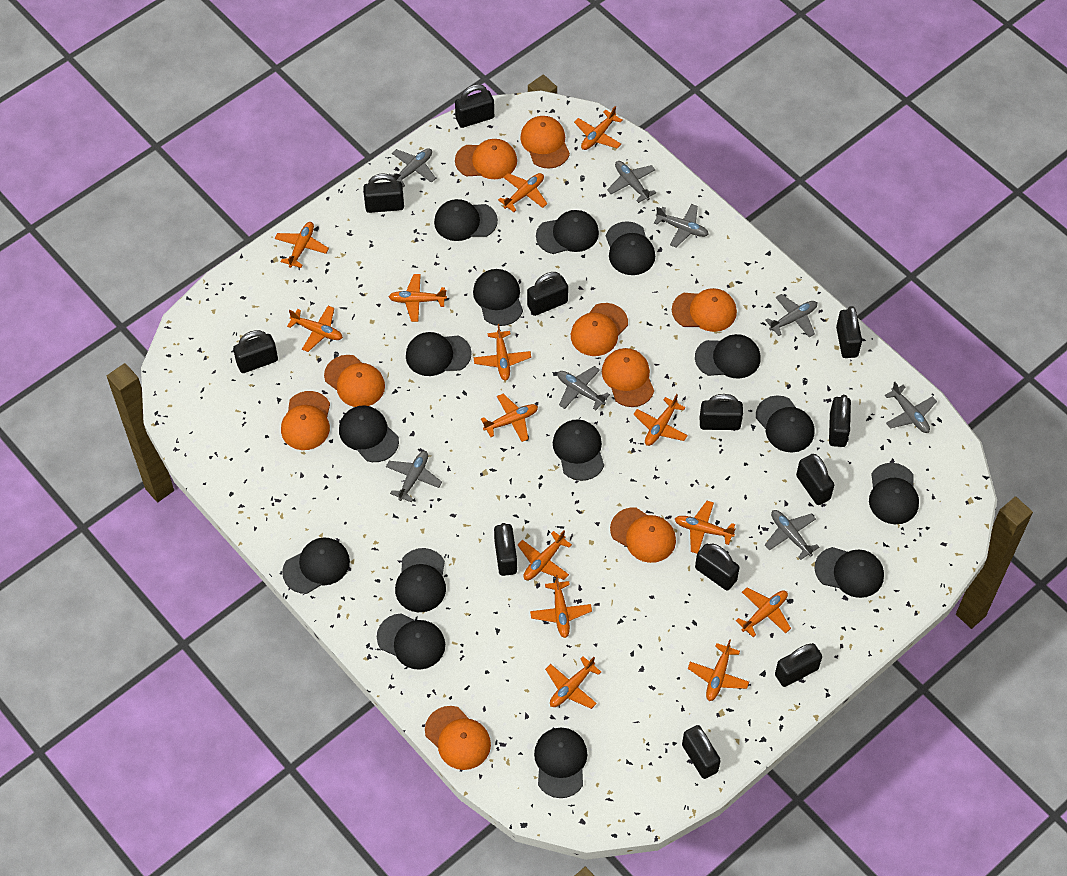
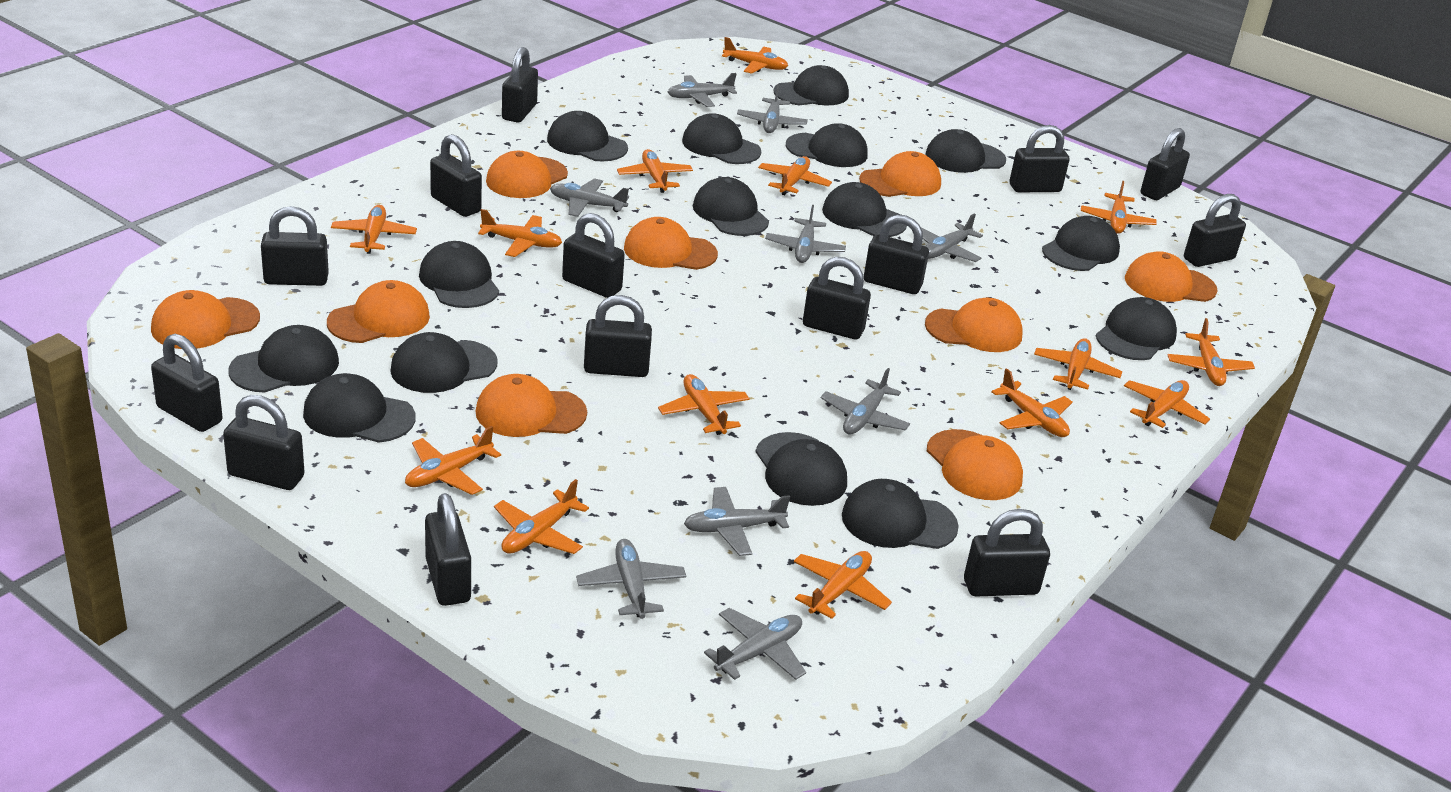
black padlock: 12 -> 14
grey plane: 8 -> 9

